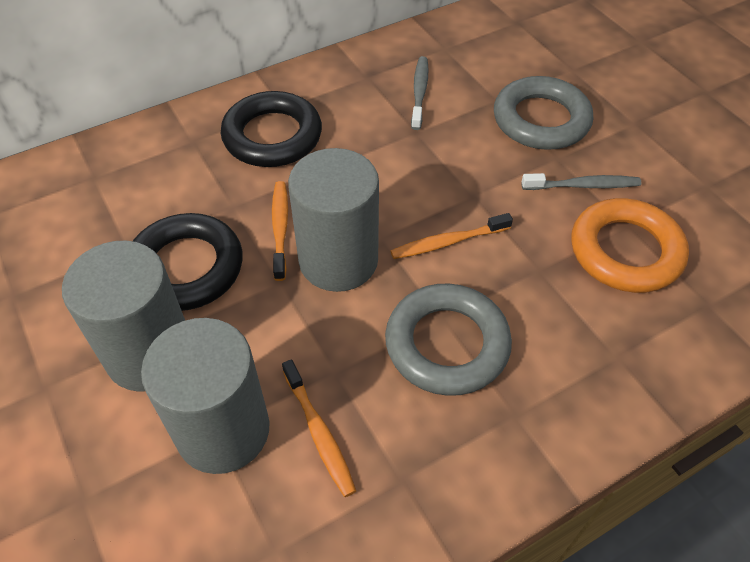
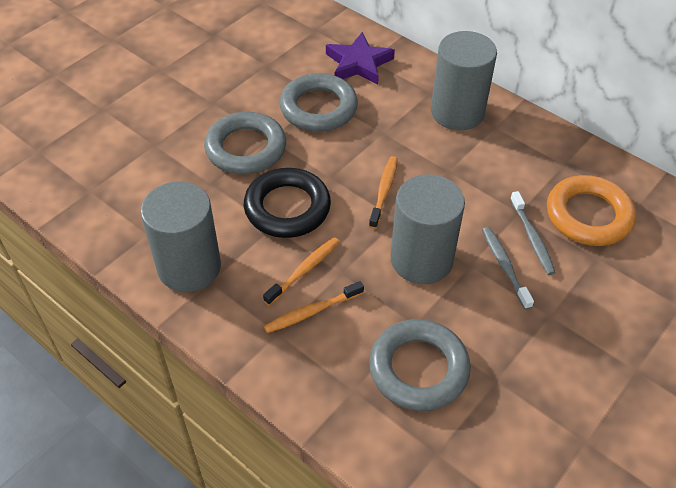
black ring: 2 -> 1
grey ring: 2 -> 3
purple star: 0 -> 1

